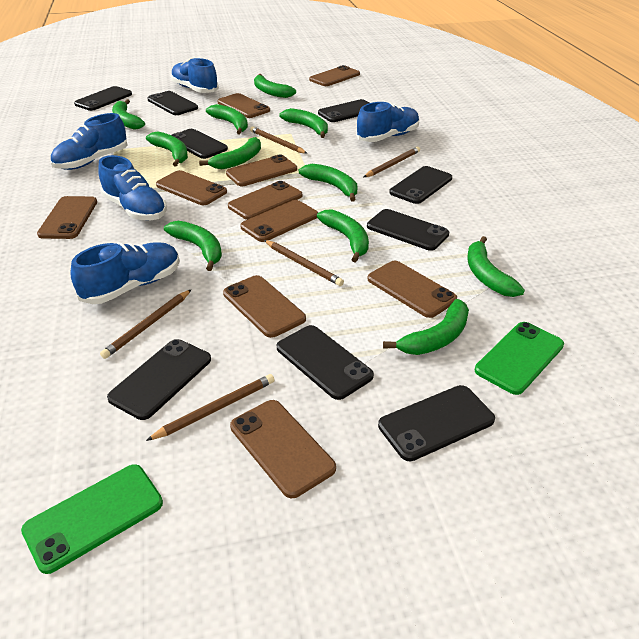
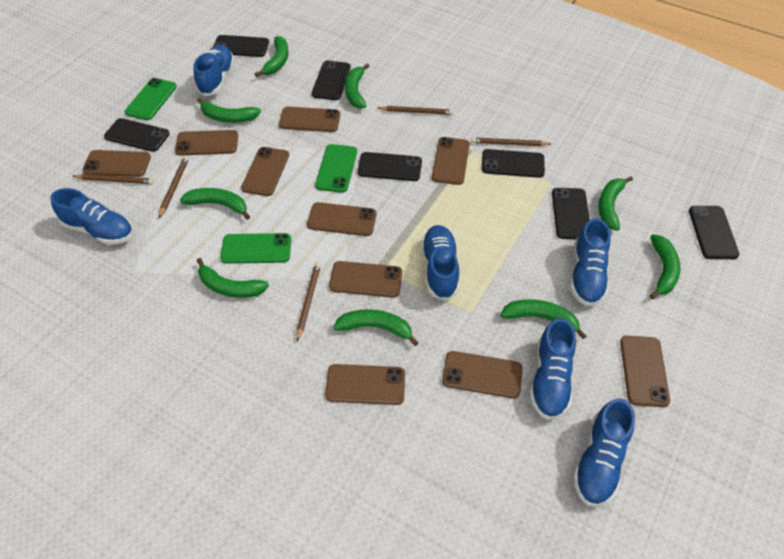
black phone: 9 -> 7
blue shoe: 5 -> 6
green banana: 11 -> 9
green phone: 2 -> 3

